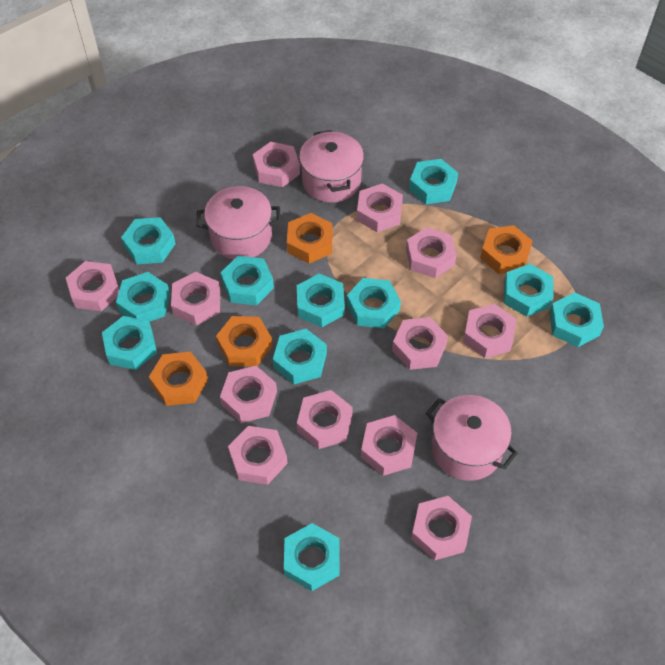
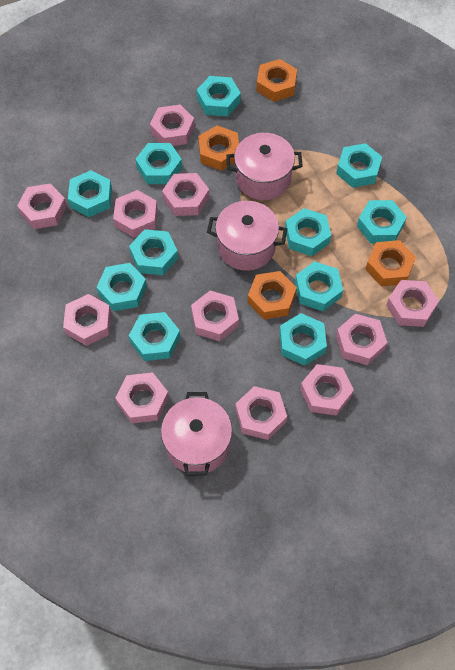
pink nut: 12 -> 11

